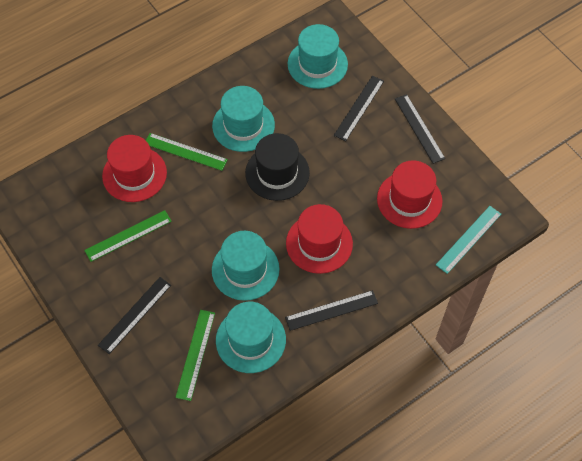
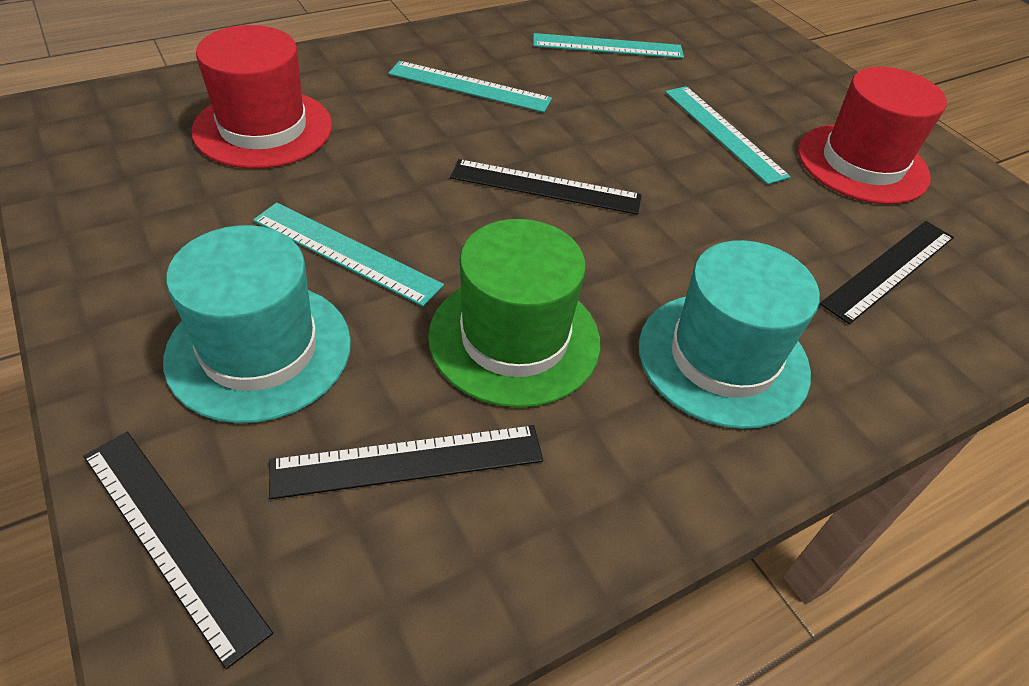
black hat: 1 -> 0
green hat: 0 -> 1
green ruler: 3 -> 0
red hat: 3 -> 2
turquoise hat: 4 -> 2
turquoise ruler: 1 -> 4

